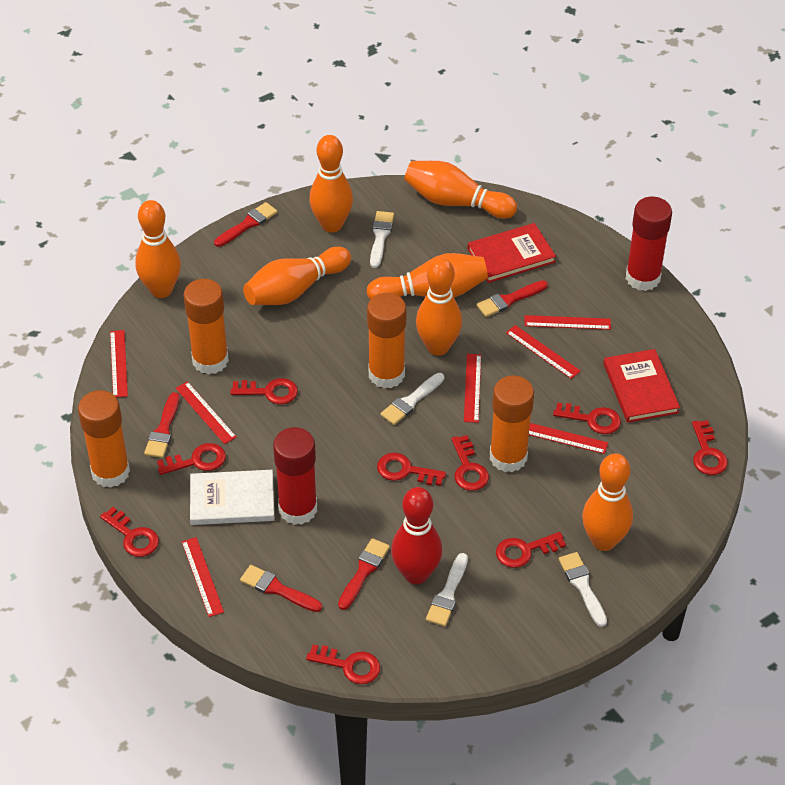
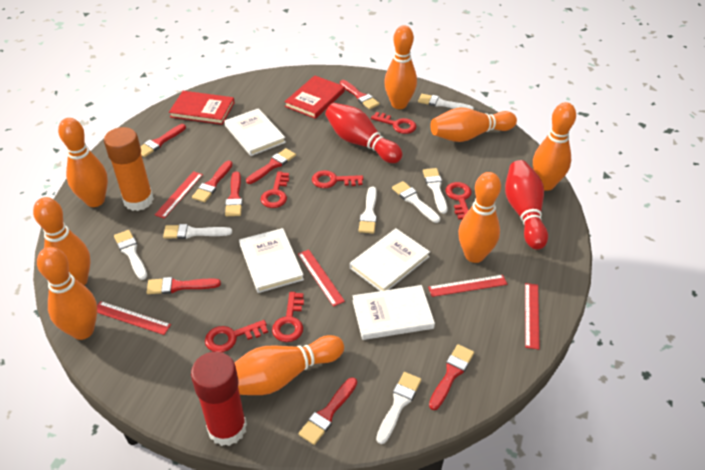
orange bowling pin: 7 -> 8
orange glue stick: 4 -> 1
red bowling pin: 1 -> 2
red brush: 5 -> 8
red glue stick: 2 -> 1
red key: 9 -> 6
red ruler: 7 -> 5
white book: 1 -> 4
white brush: 4 -> 7

